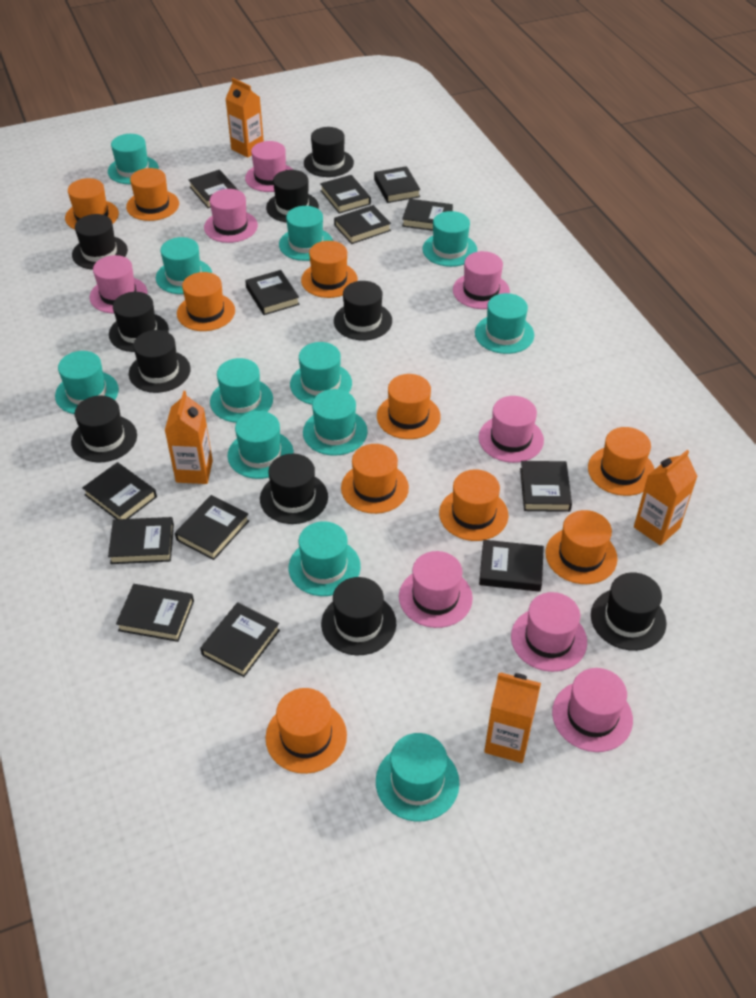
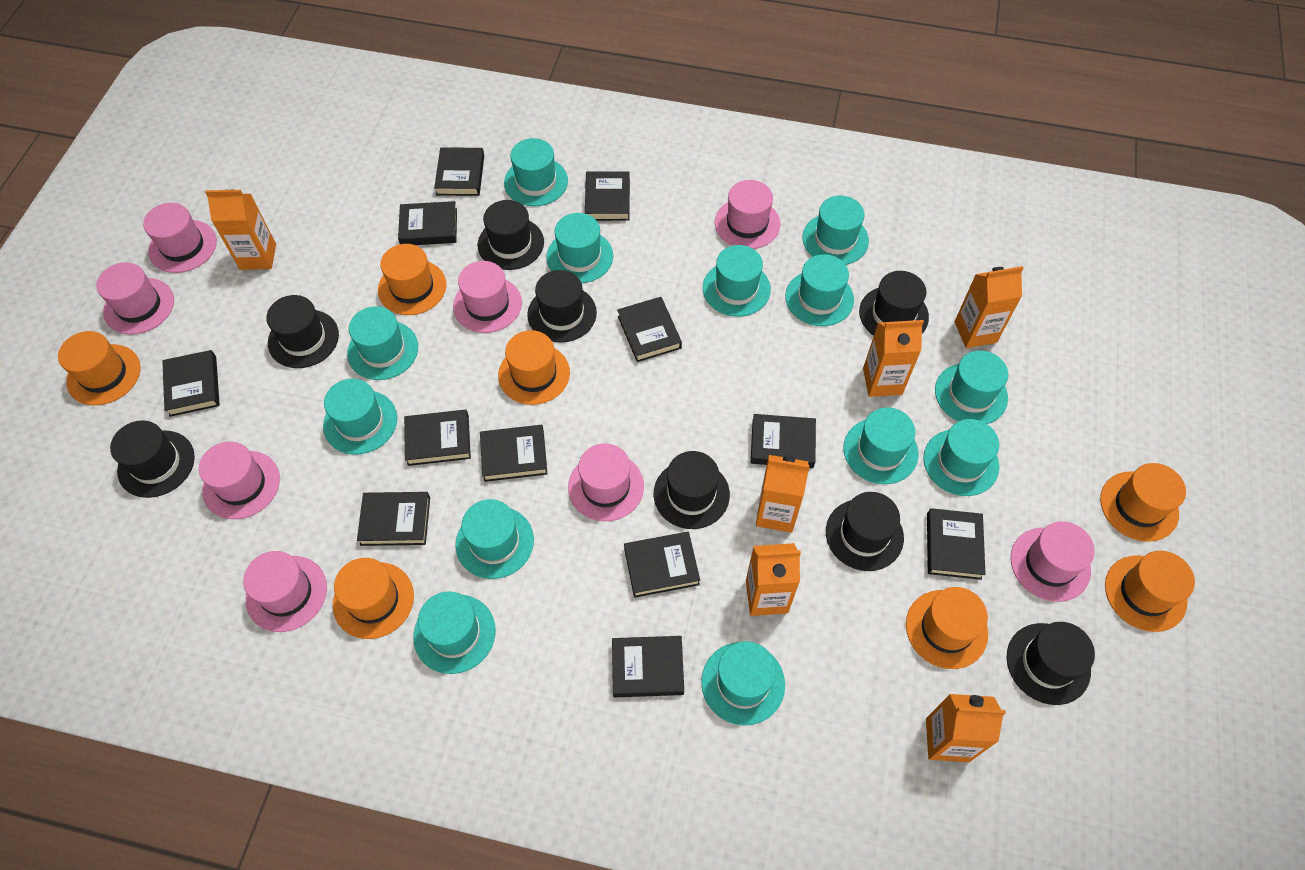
black book: 13 -> 12
black hat: 10 -> 8
orange carton: 4 -> 6
orange hat: 10 -> 7
turquoise hat: 12 -> 13

